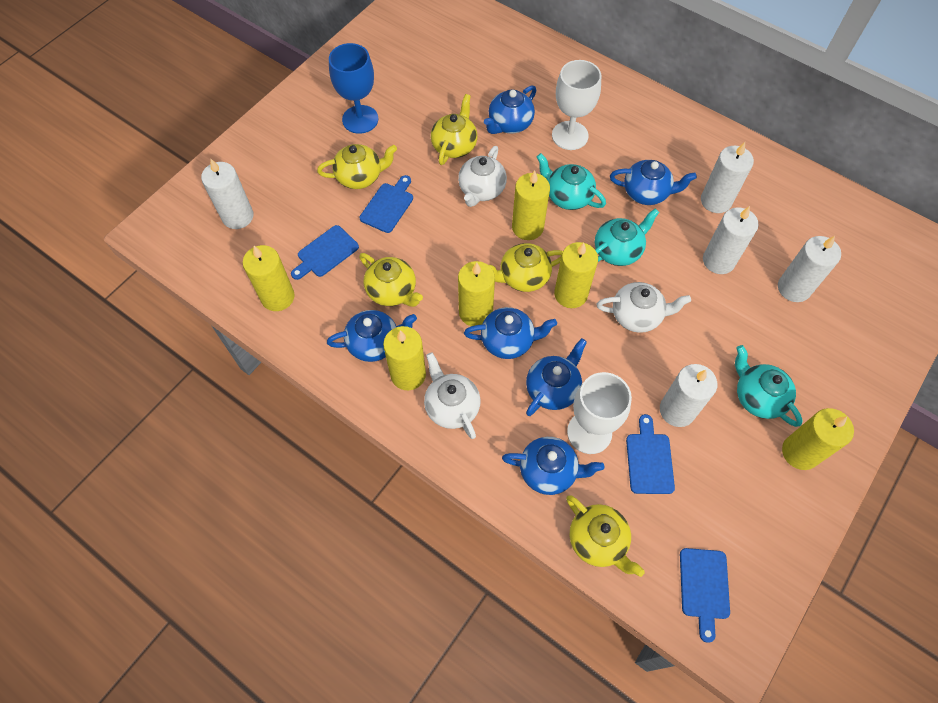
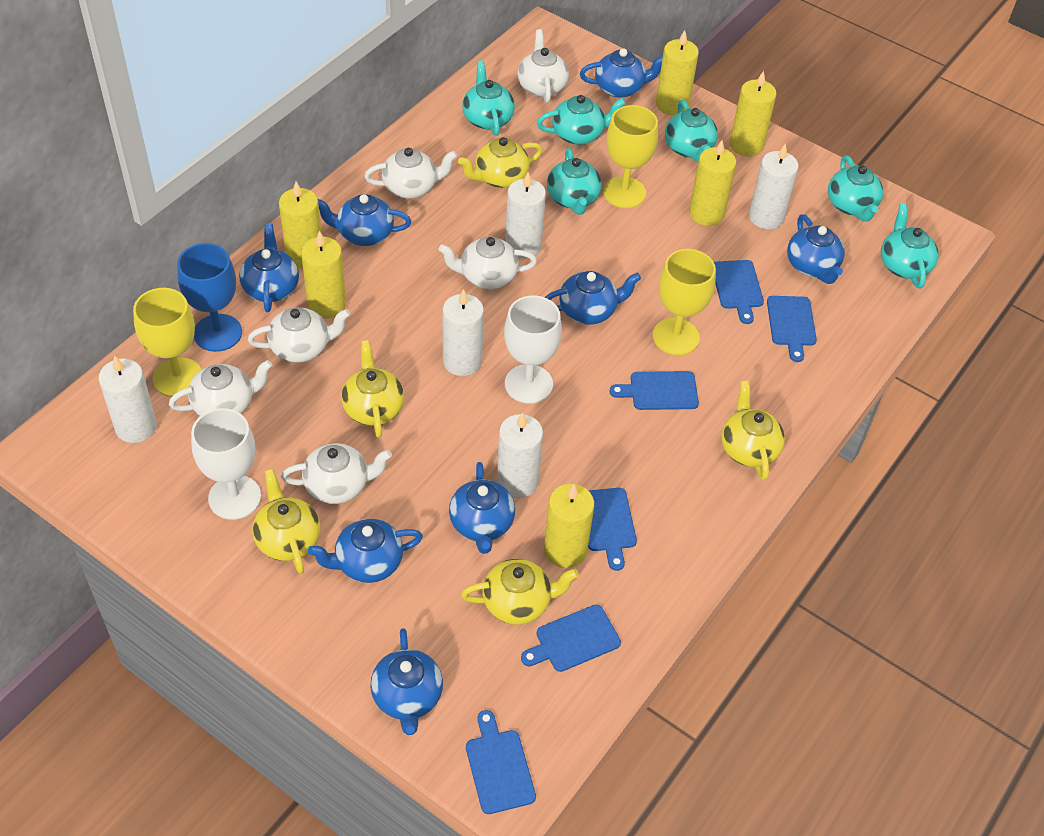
blue cutting board: 4 -> 6
blue teapot: 6 -> 8
turquoise teapot: 3 -> 6
white teapot: 3 -> 6
yellow goblet: 0 -> 3

